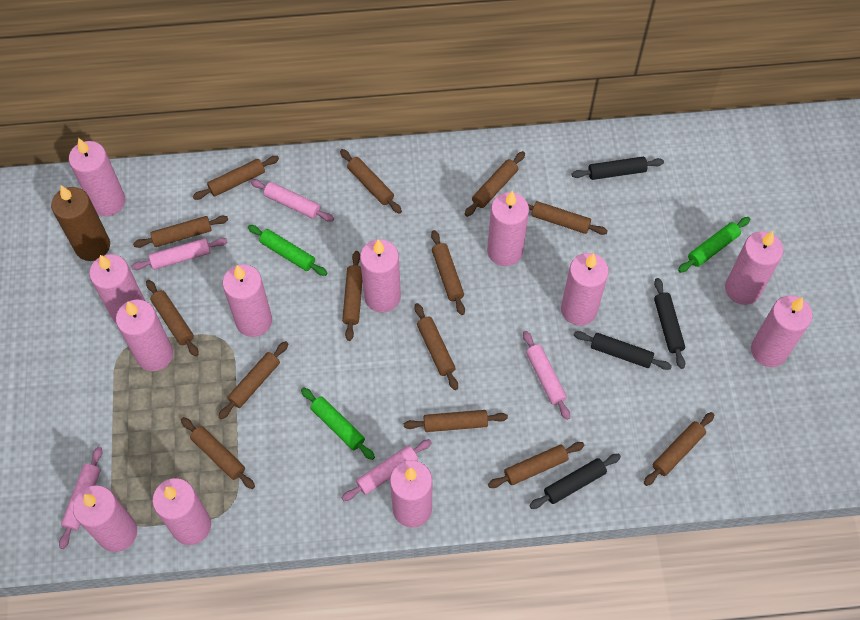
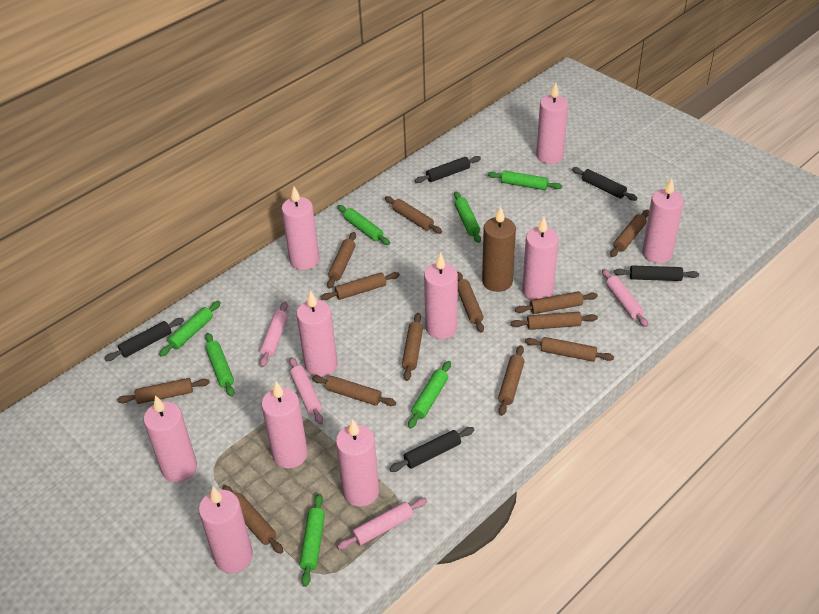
black rolling pin: 4 -> 5
brown rolling pin: 14 -> 13
green rolling pin: 3 -> 7
pink candle: 12 -> 10
pink rolling pin: 5 -> 4

